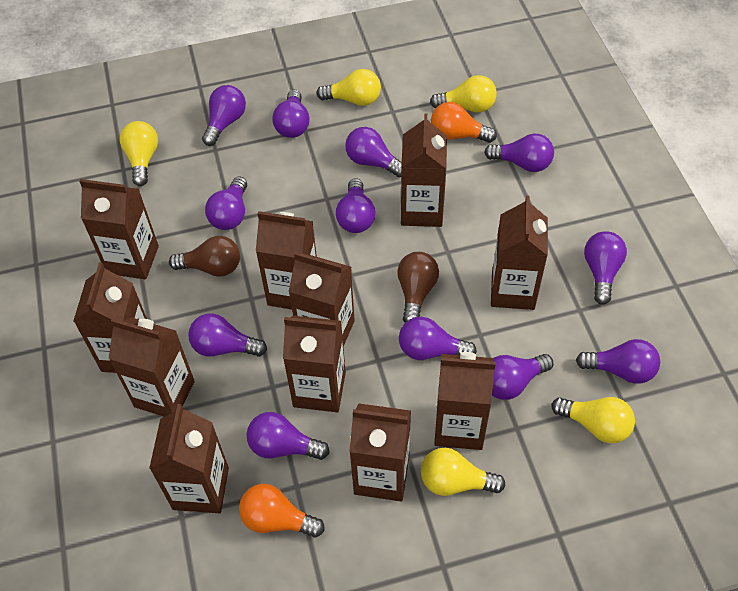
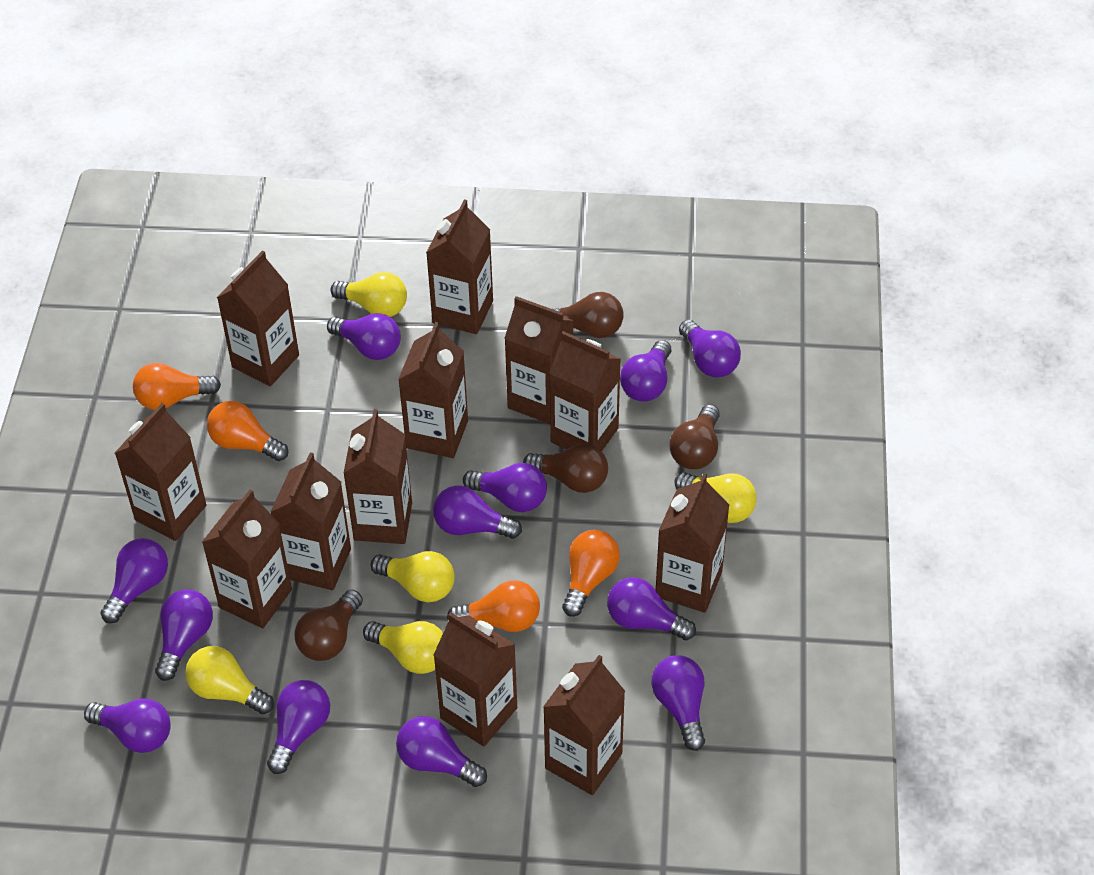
brown carton: 11 -> 12
brown light bulb: 2 -> 4
orange light bulb: 2 -> 4

